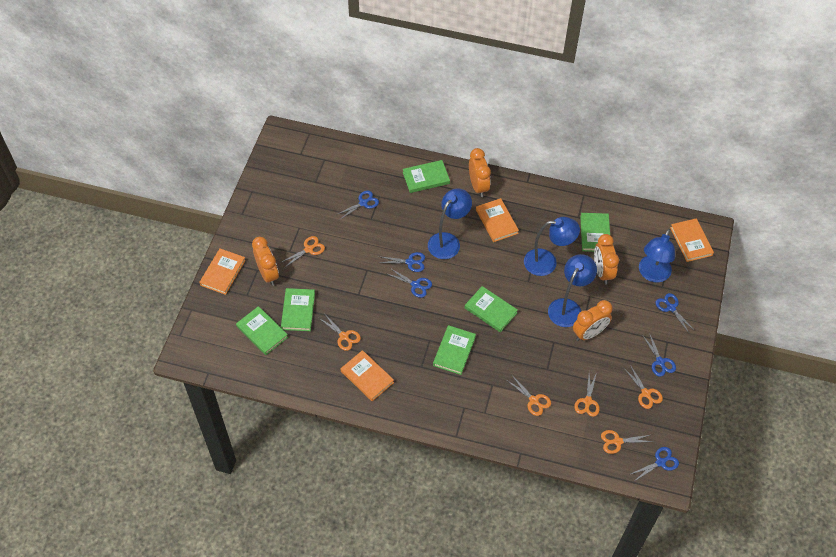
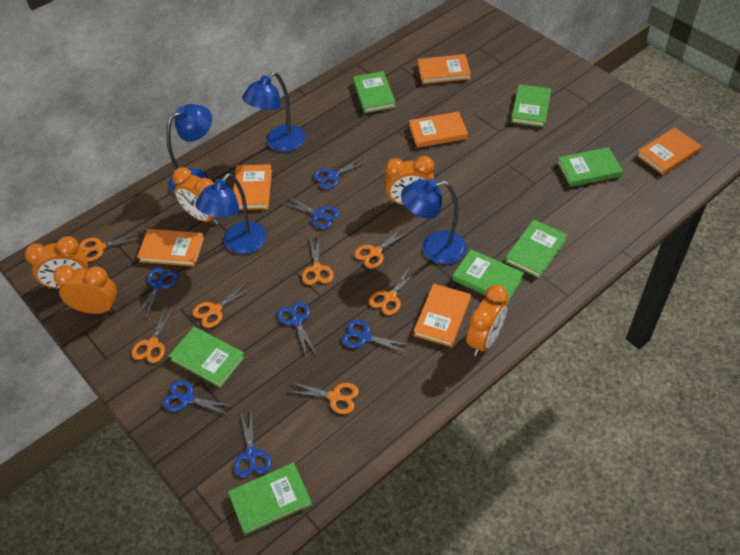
blue scissors: 6 -> 7
green book: 6 -> 7
orange book: 4 -> 6
orange clock: 4 -> 5
orange scissors: 6 -> 7

